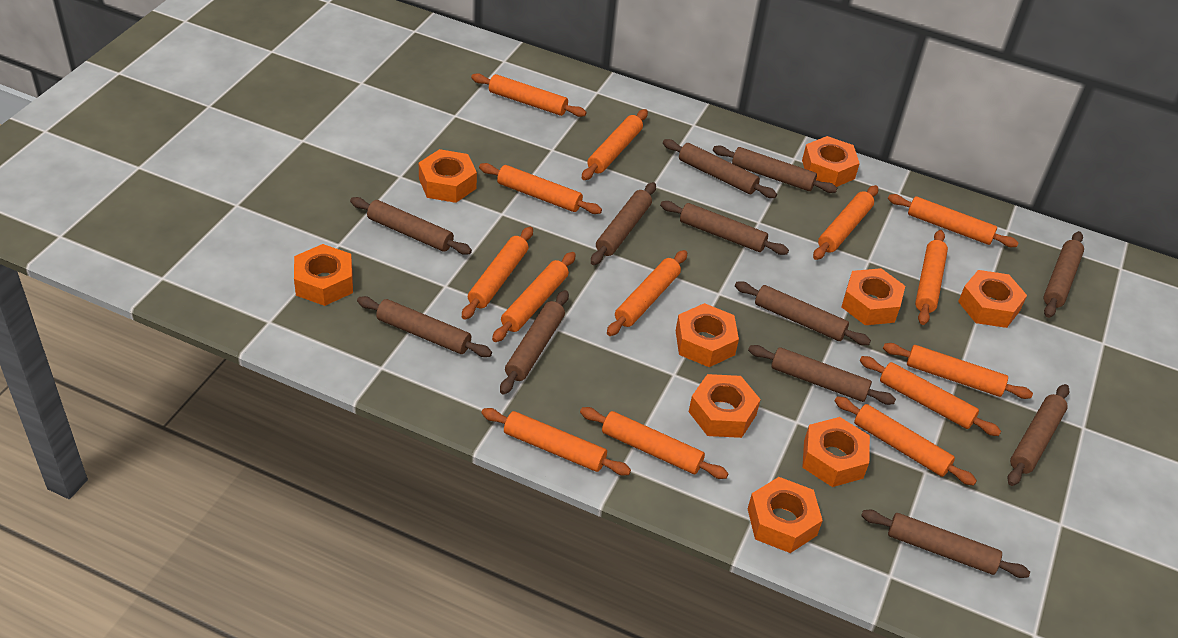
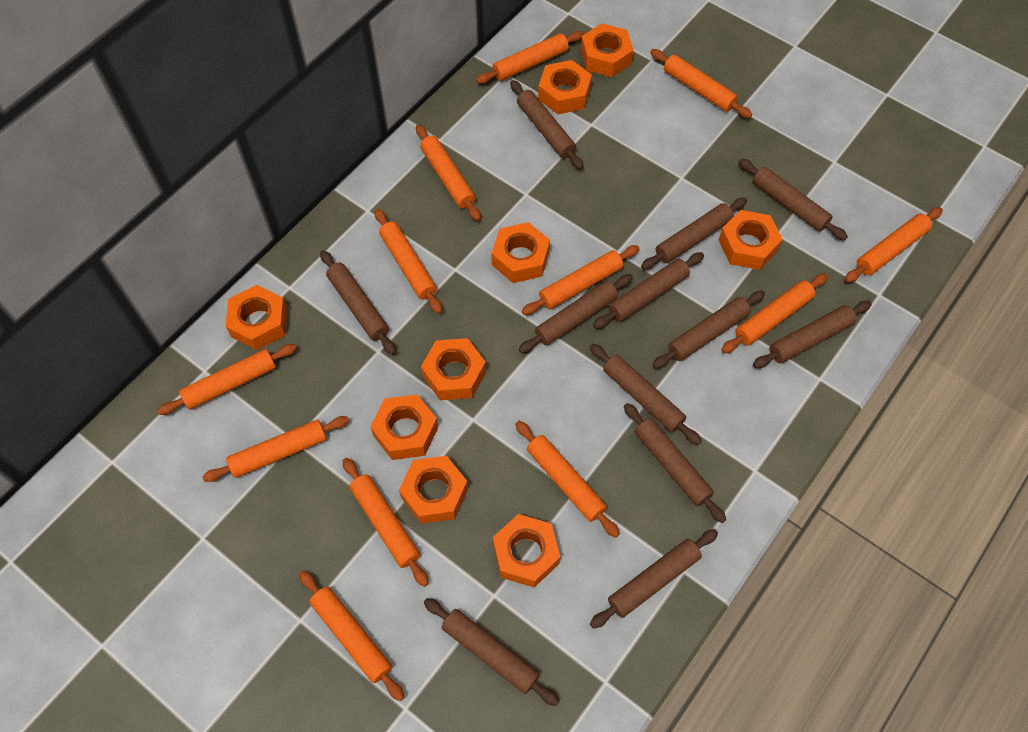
orange rolling pin: 14 -> 12

